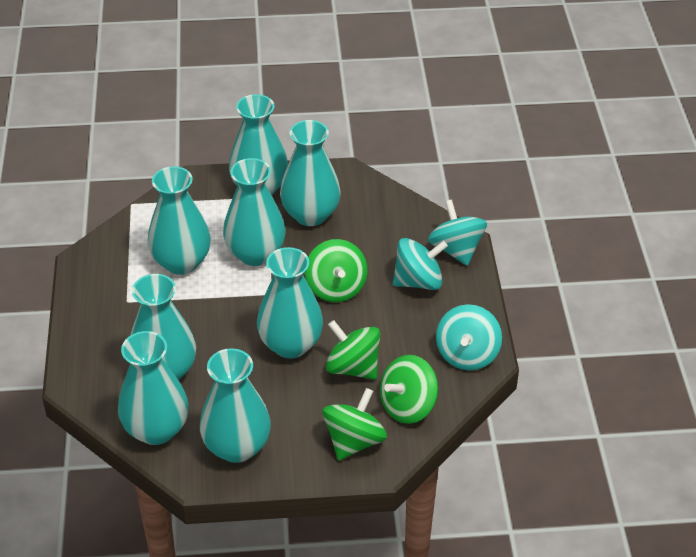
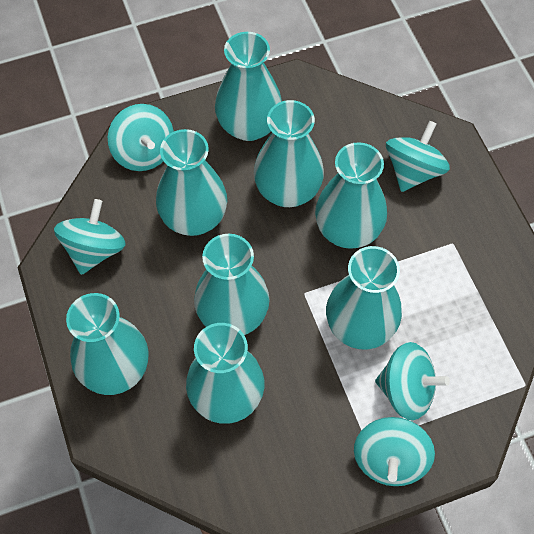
green spinning top: 4 -> 0
turquoise spinning top: 3 -> 5

